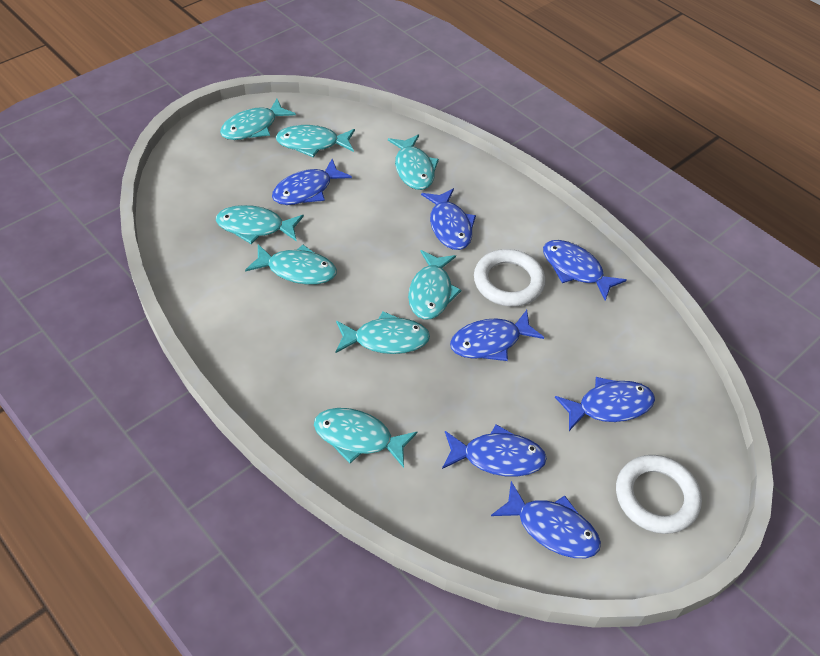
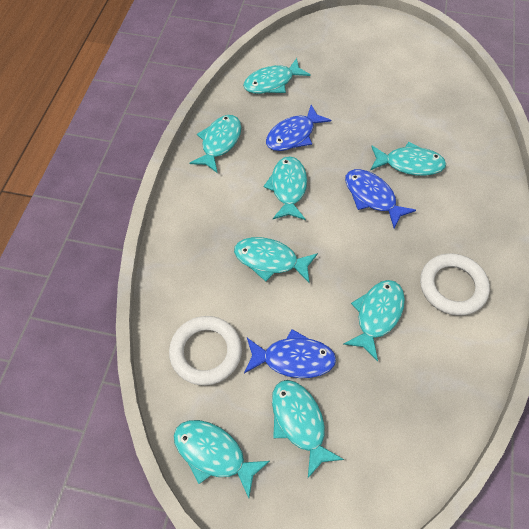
blue fish: 7 -> 3

